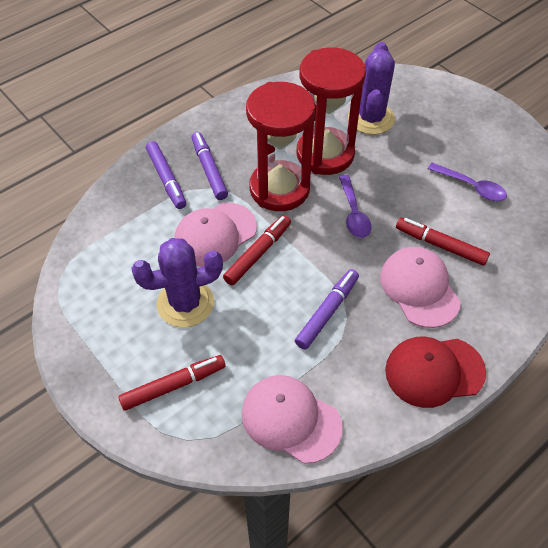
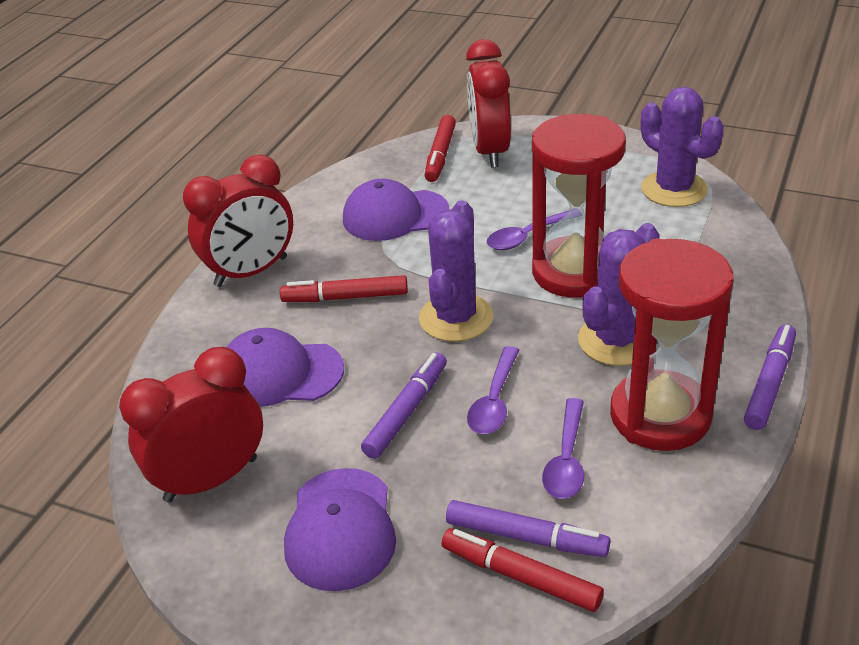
pink cap: 3 -> 0
purple cactus: 2 -> 3
purple cap: 0 -> 3
purple spoon: 2 -> 3
red cap: 1 -> 0
red clock: 0 -> 3

